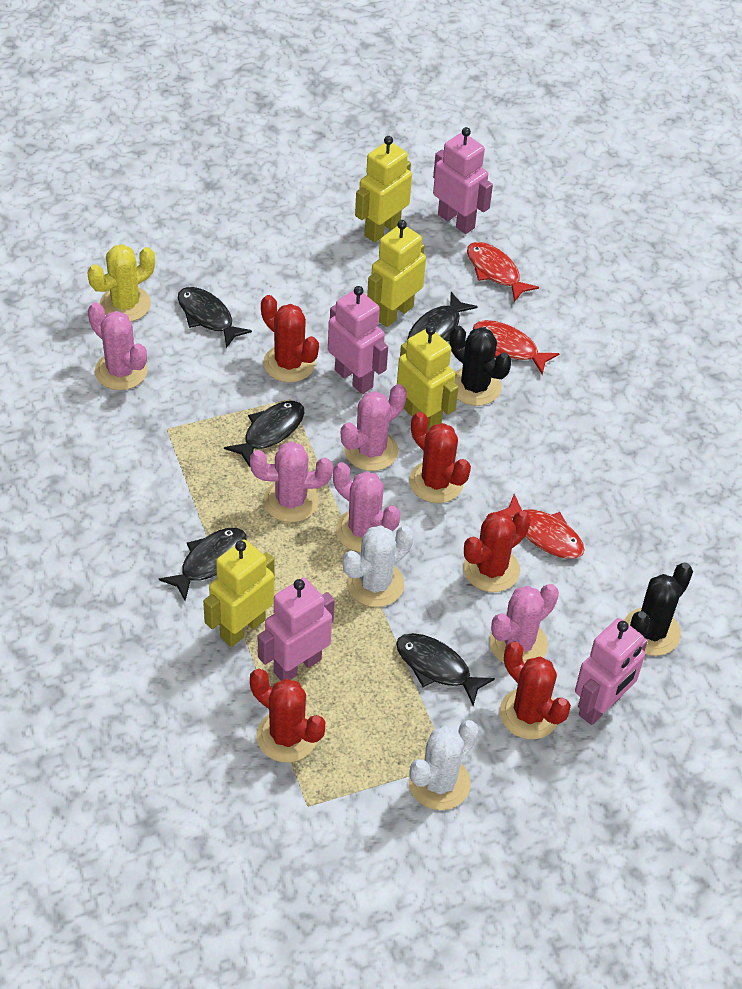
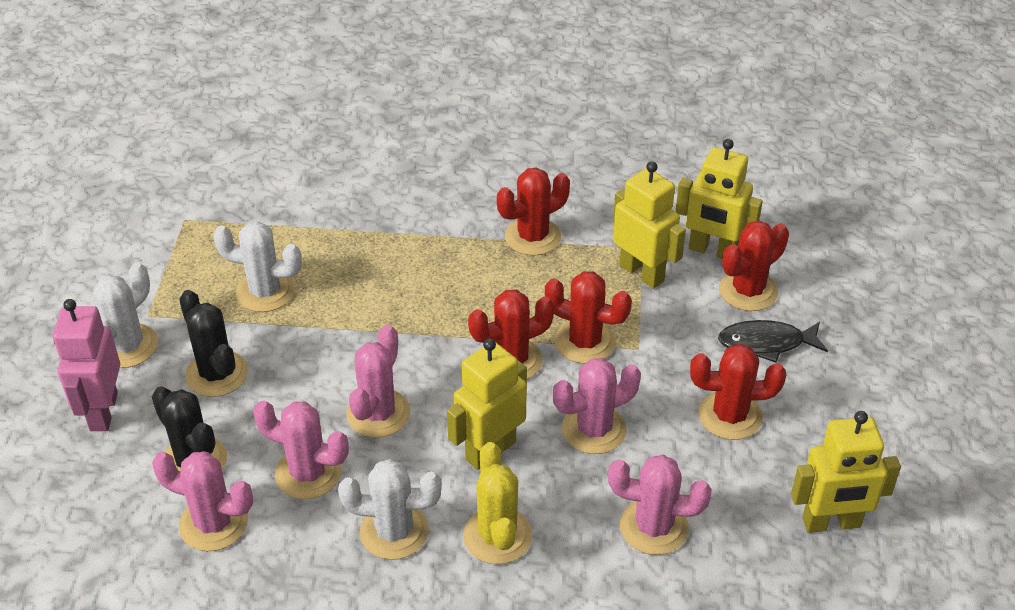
black fish: 5 -> 1
pink robot: 4 -> 1
red fish: 3 -> 0
white cactus: 2 -> 3

